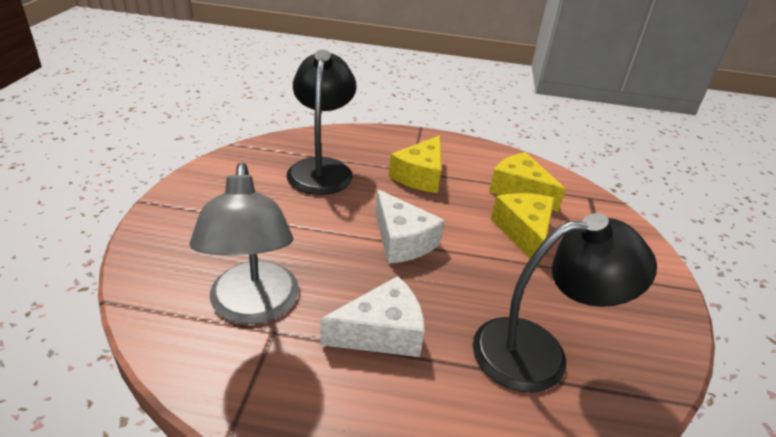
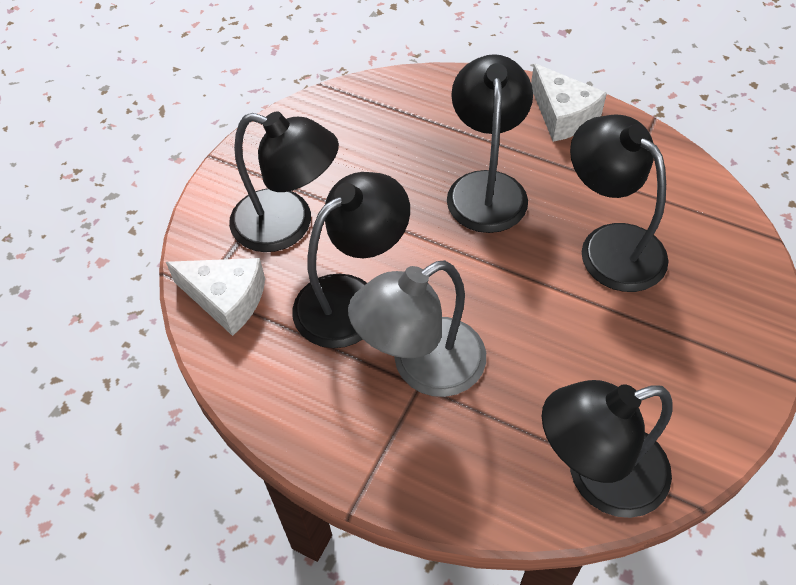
black lamp: 2 -> 5
yellow cheese: 3 -> 0

